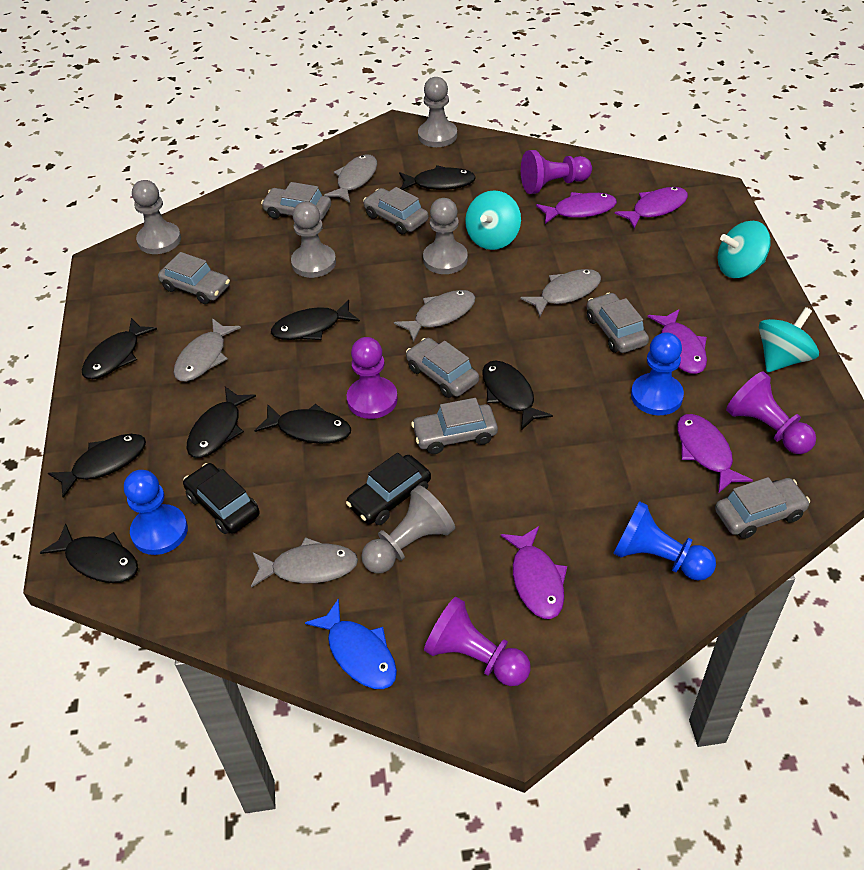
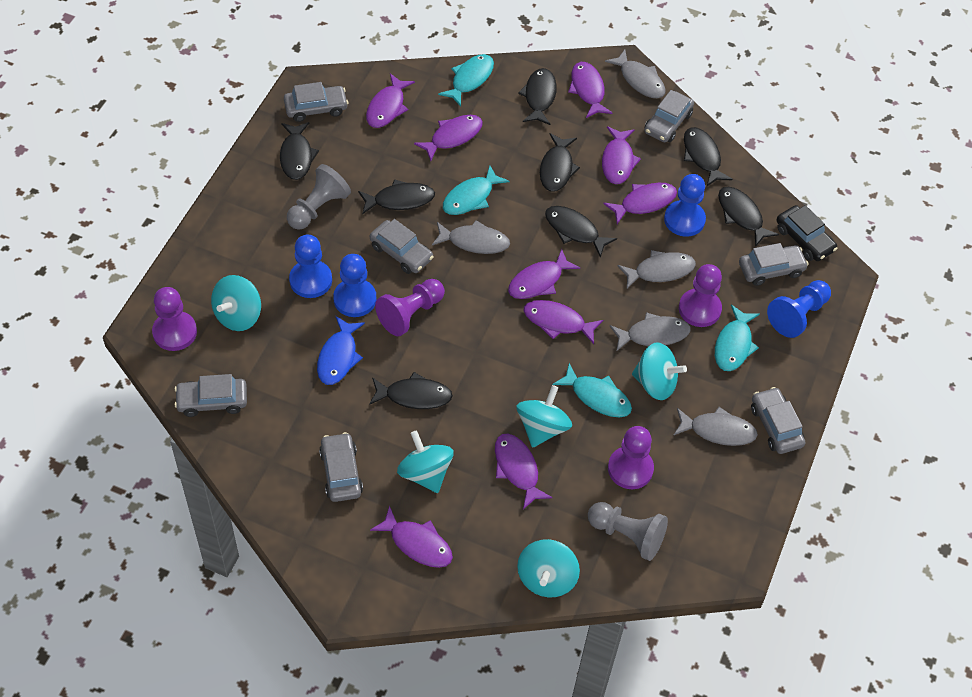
black car: 2 -> 1
blue pawn: 3 -> 4
grey pawn: 5 -> 2
purple fish: 5 -> 9
turquoise fish: 0 -> 4
turquoise spinning top: 3 -> 5

